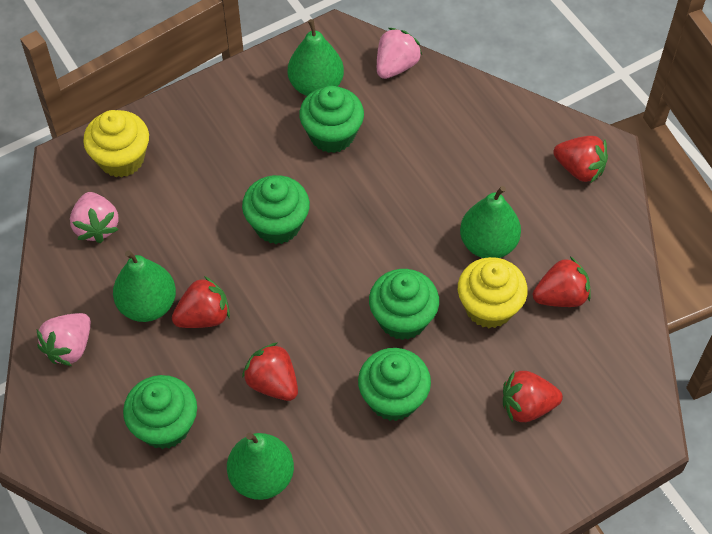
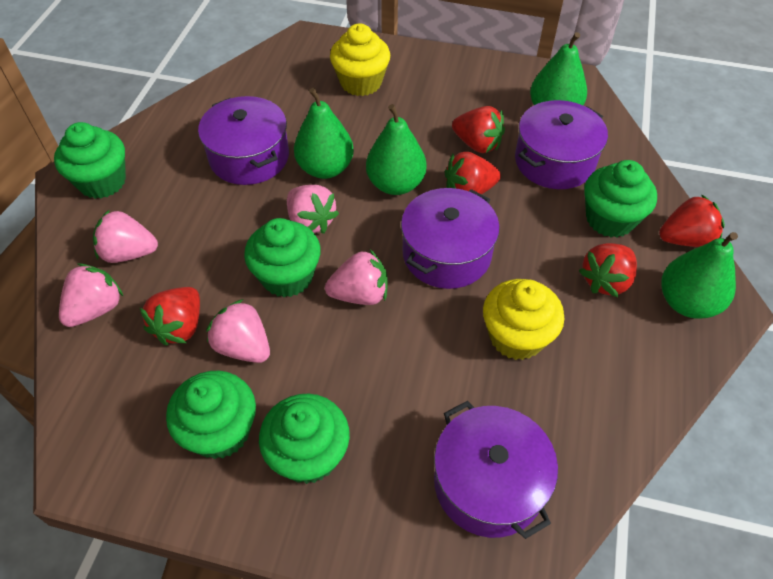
pink strawberry: 3 -> 5
purple pot: 0 -> 4

